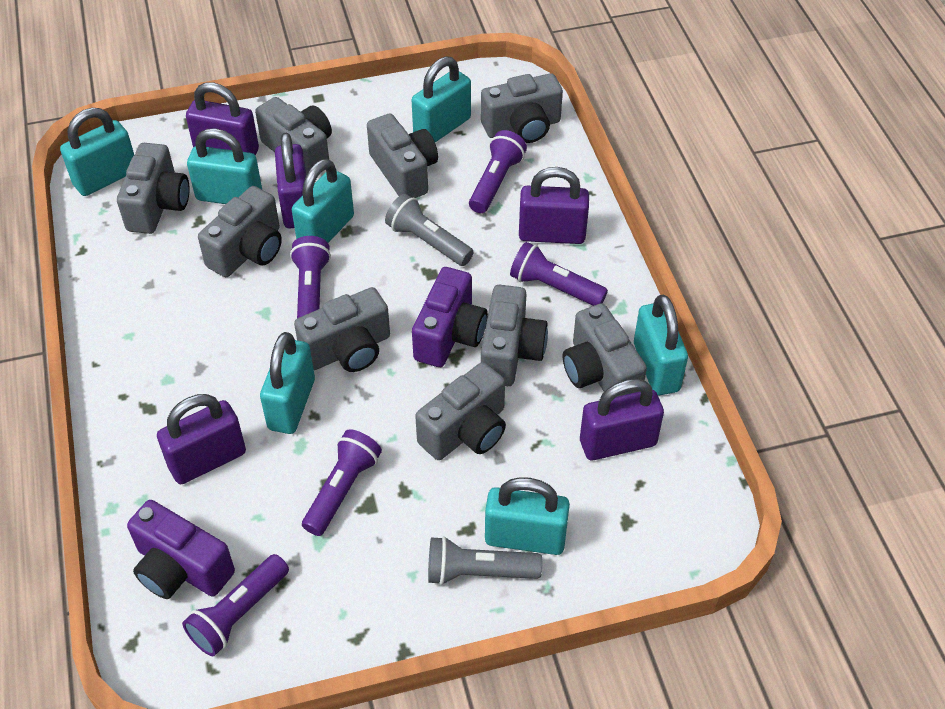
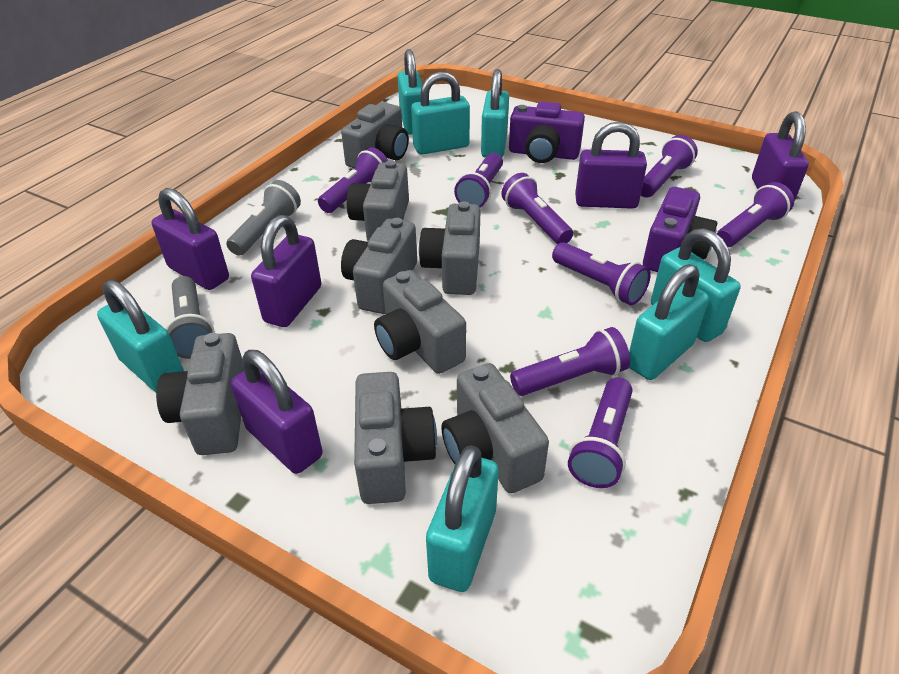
grey camera: 9 -> 8
purple flashlight: 5 -> 8

